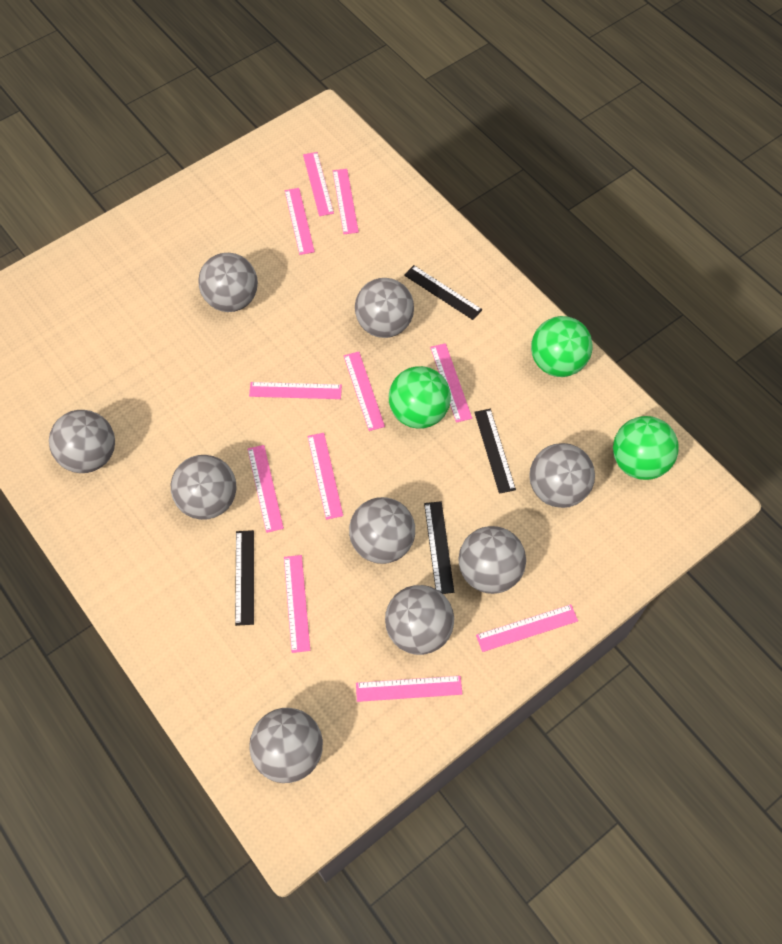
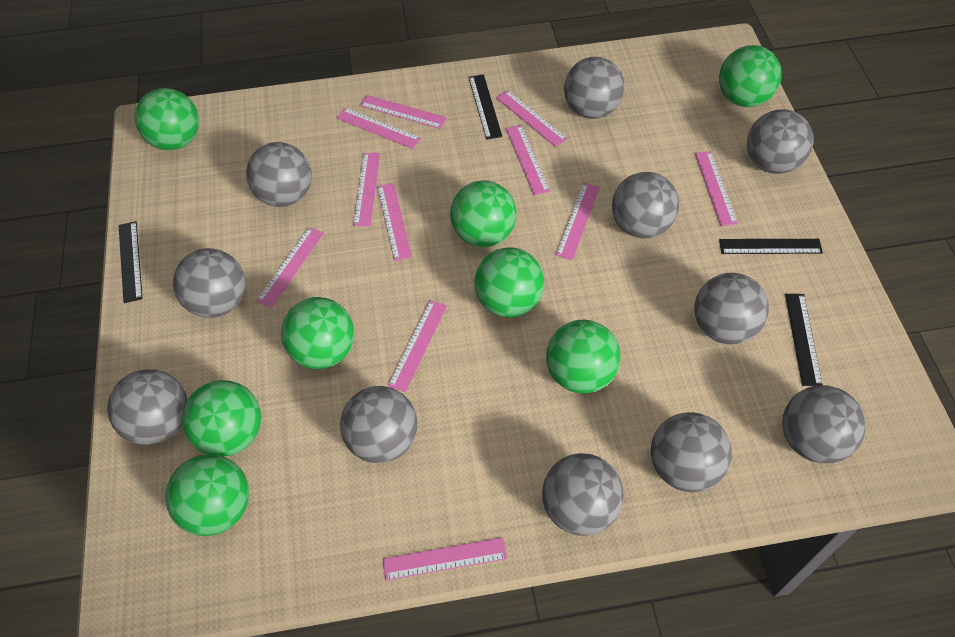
green ball: 3 -> 8
grey ball: 9 -> 11

